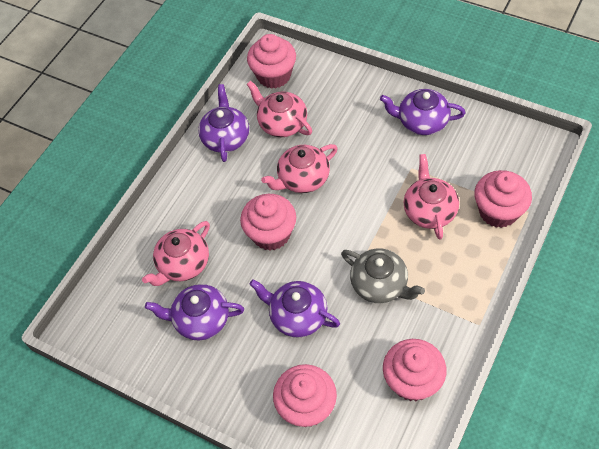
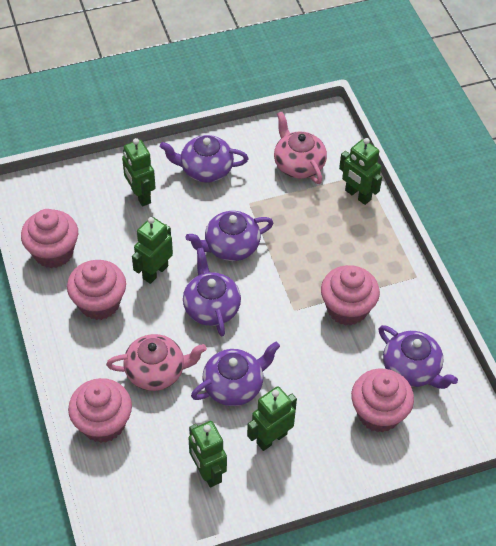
green robot: 0 -> 5
grey teapot: 1 -> 0
pink teapot: 4 -> 2
purple teapot: 4 -> 5

